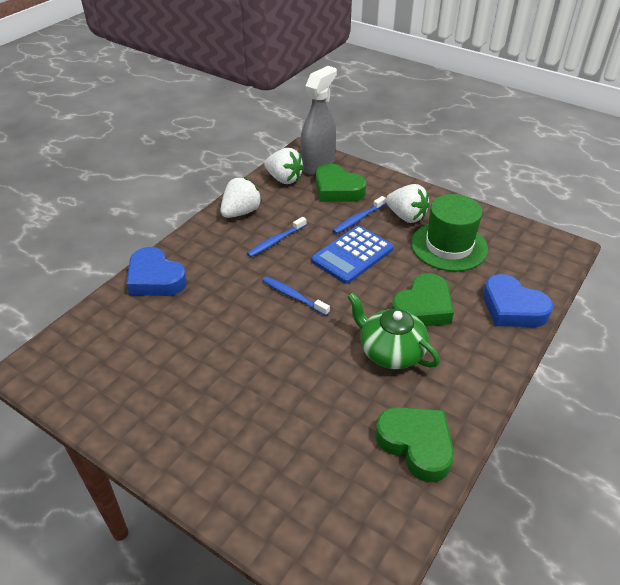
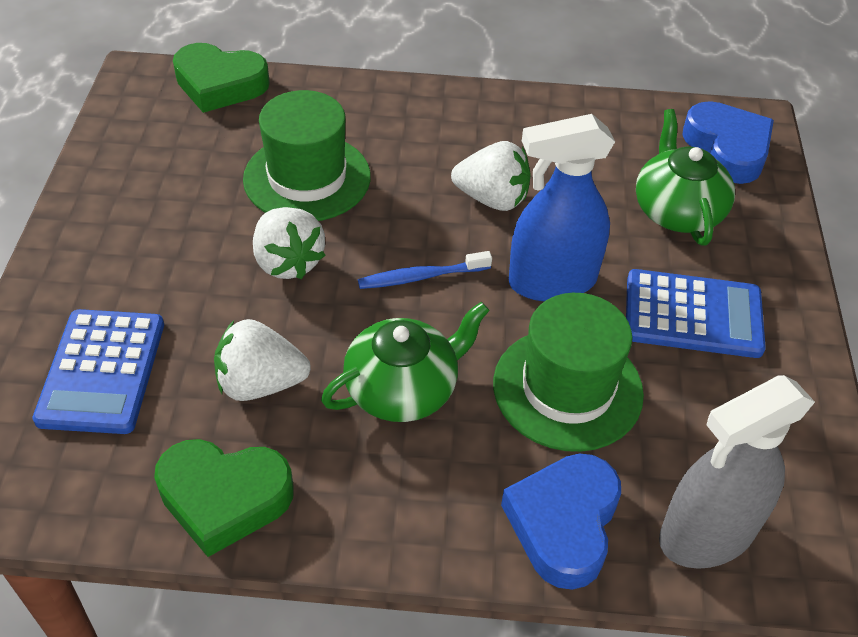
blue calculator: 1 -> 2
blue spray bottle: 0 -> 1
blue toothbrush: 3 -> 1
green hat: 1 -> 2
green heart: 3 -> 2
green teapot: 1 -> 2

